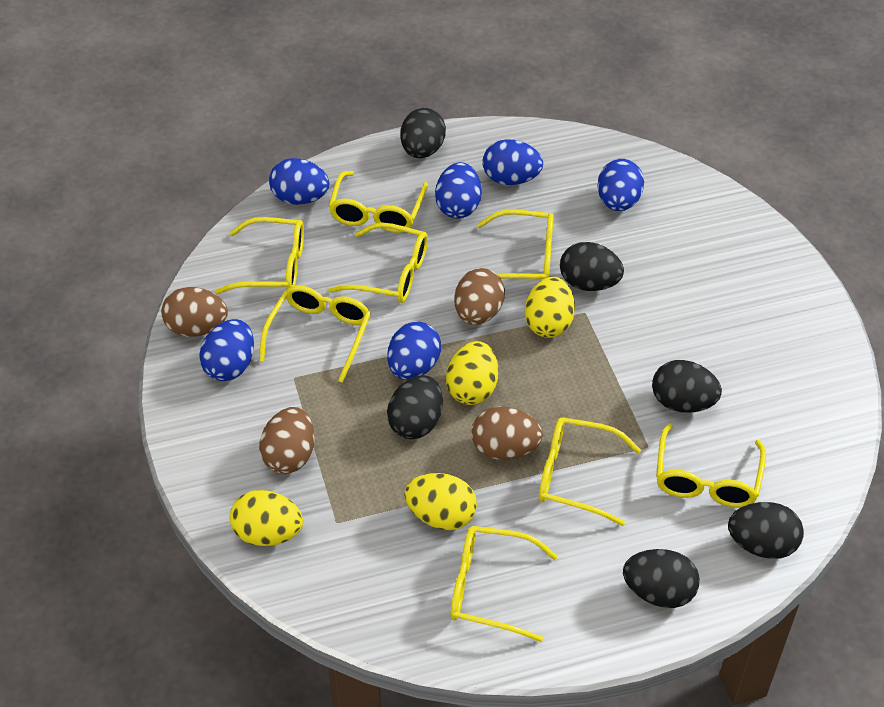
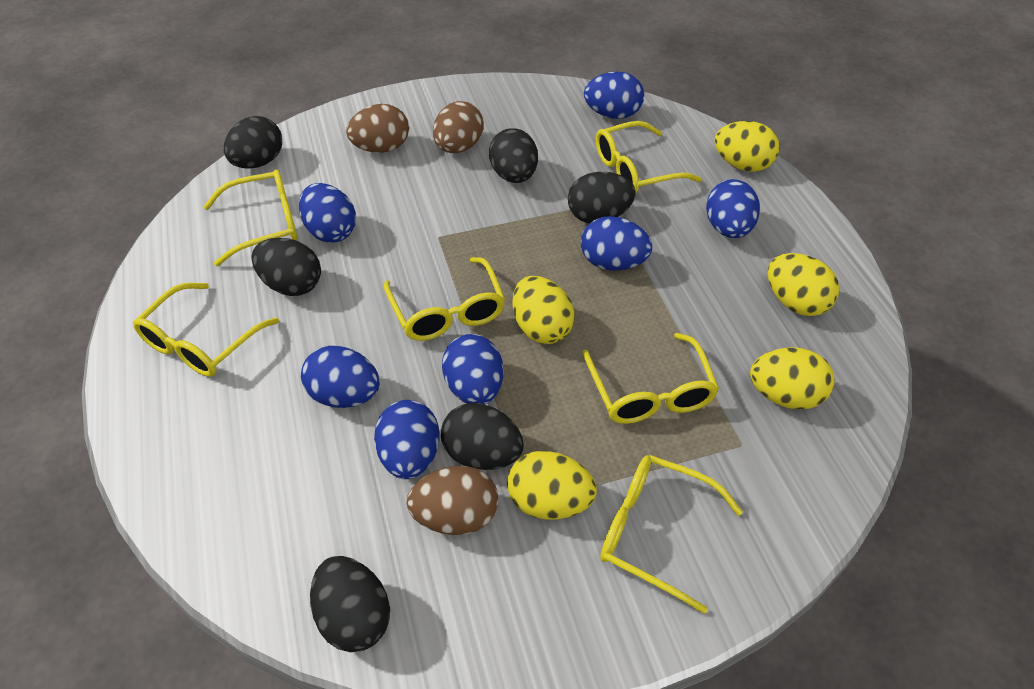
blue egg: 6 -> 7
brown egg: 4 -> 3
yellow egg: 4 -> 5
yellow glasses: 8 -> 6

